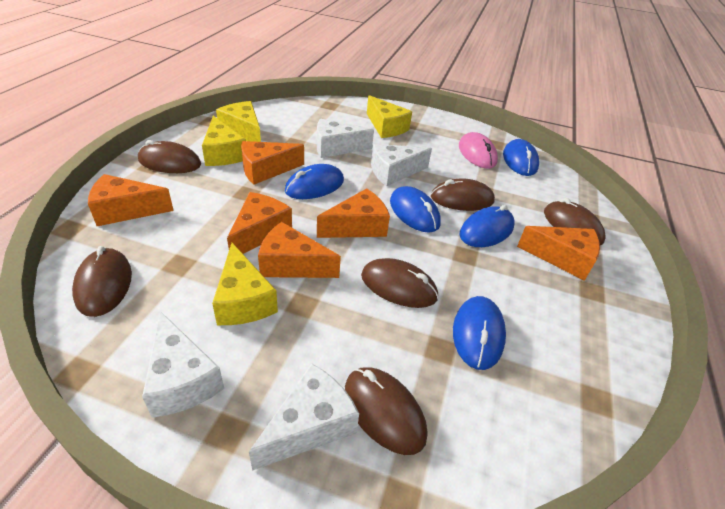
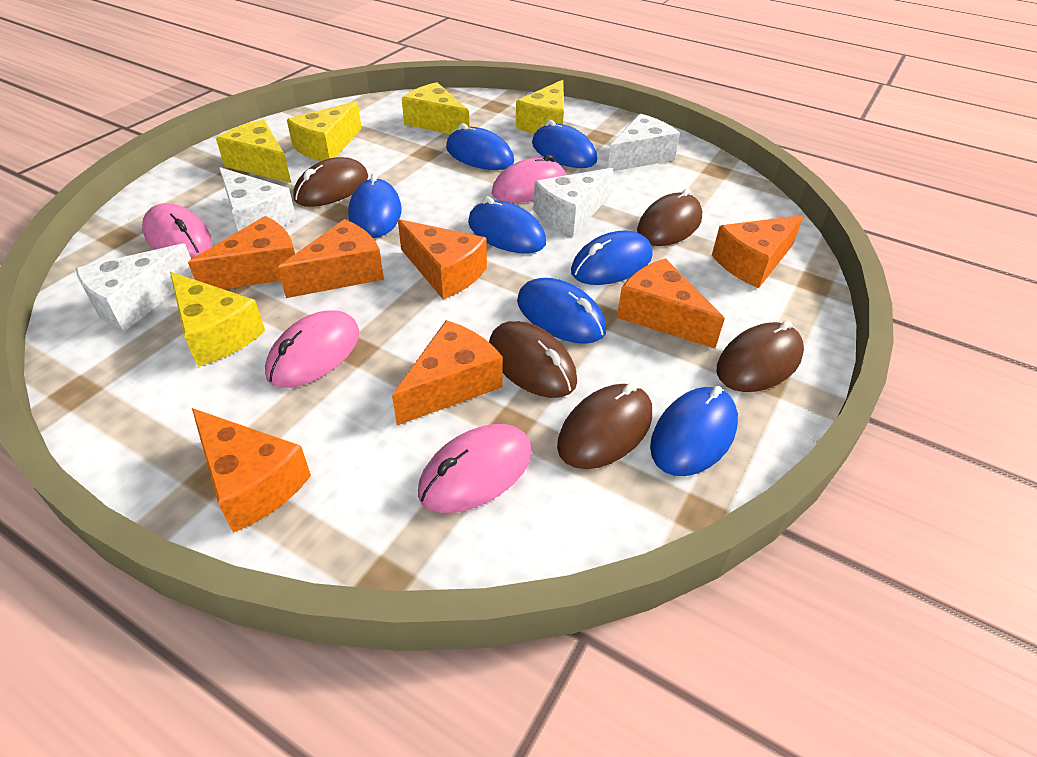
blue mouse: 5 -> 7
brown mouse: 6 -> 5
orange cheese: 6 -> 7
pink mouse: 1 -> 4
yellow cheese: 4 -> 5

